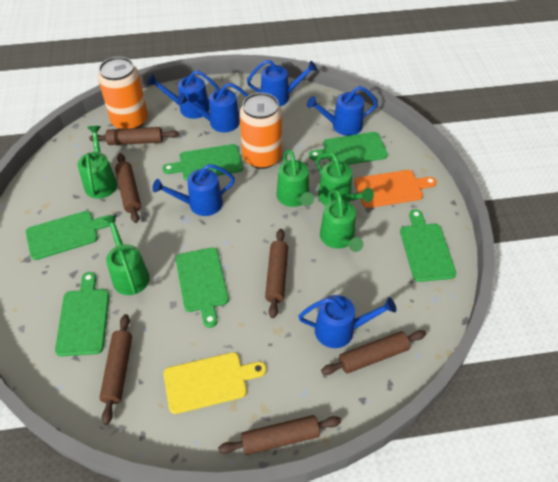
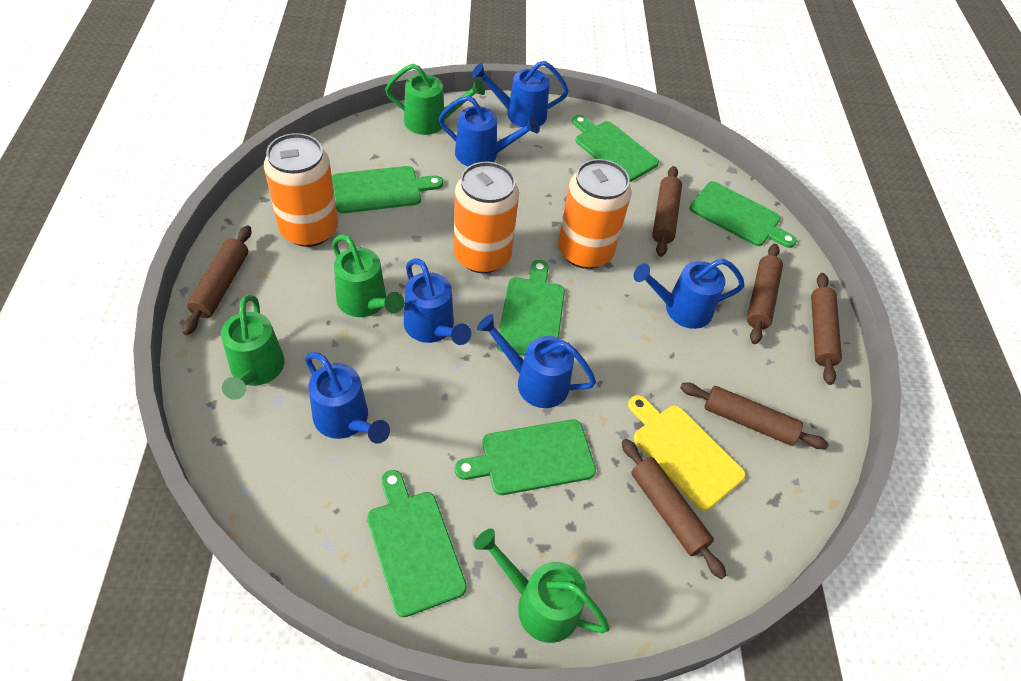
green watering can: 5 -> 4
orange can: 2 -> 3
orange cutting board: 1 -> 0

